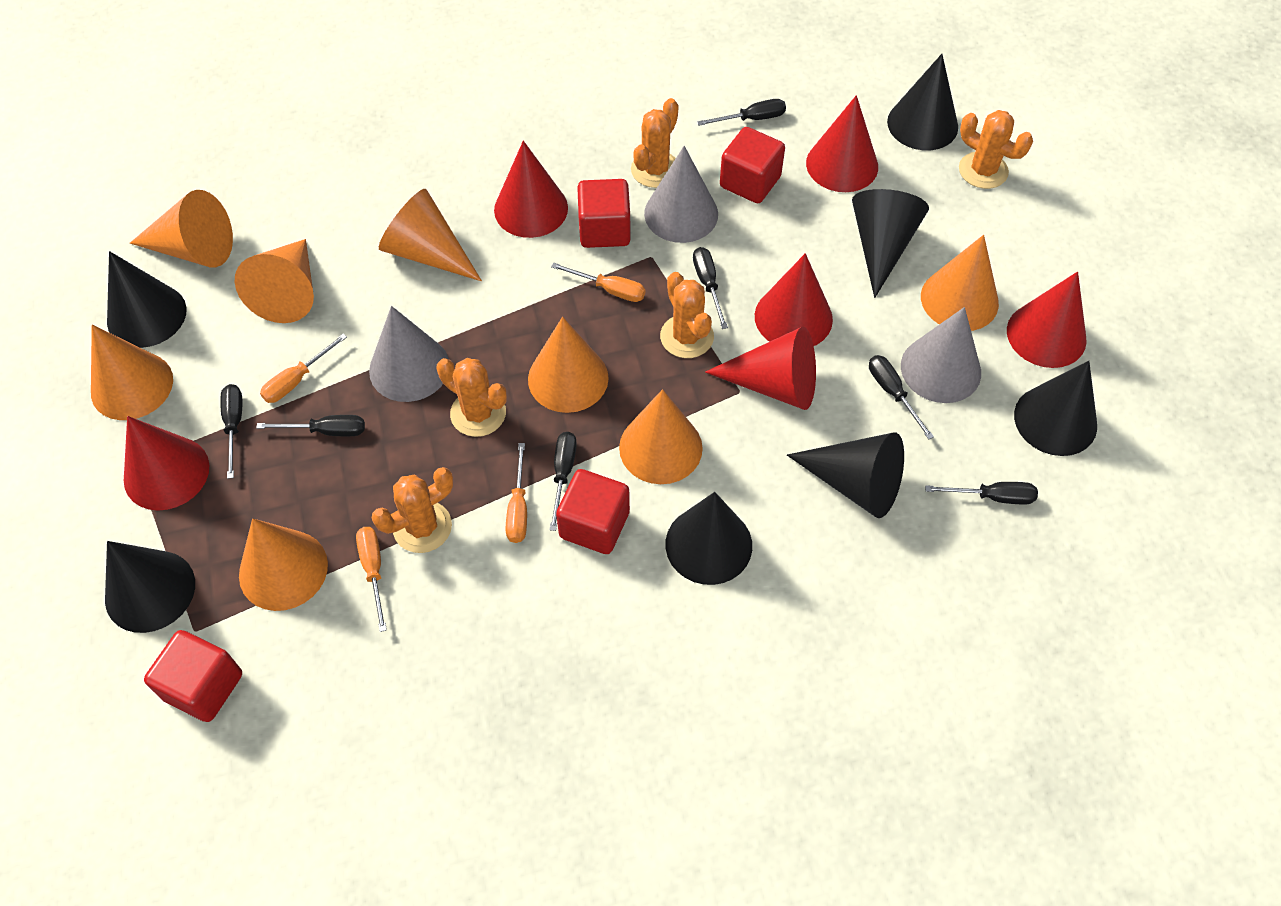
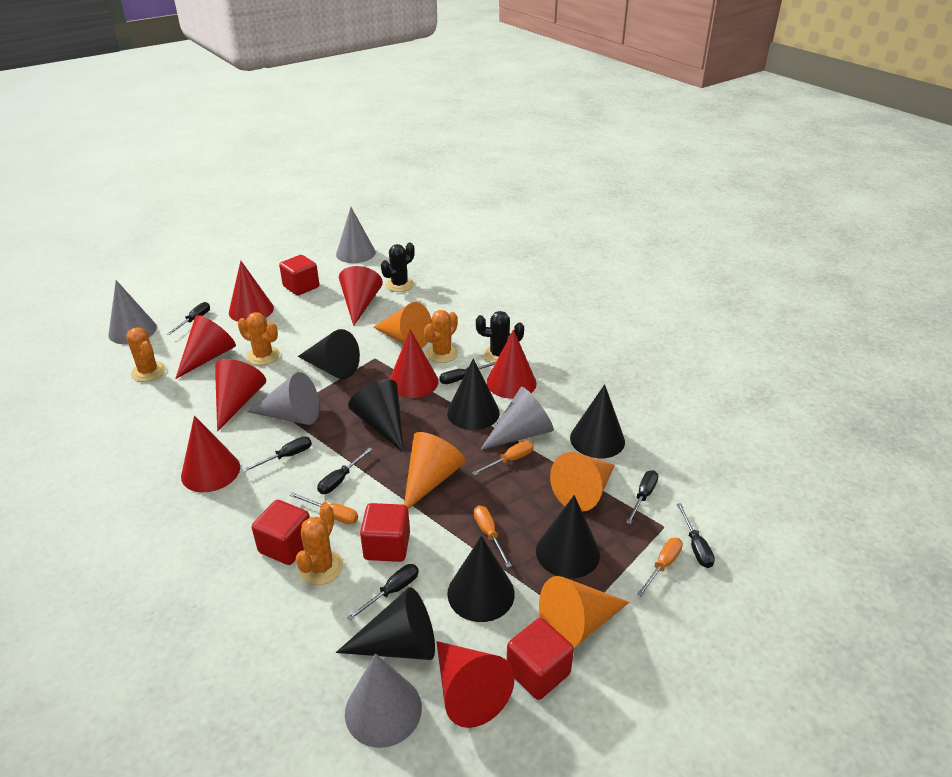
black cactus: 0 -> 2
grey cone: 3 -> 5
orange cactus: 5 -> 4
orange cone: 8 -> 4
red cone: 6 -> 8

